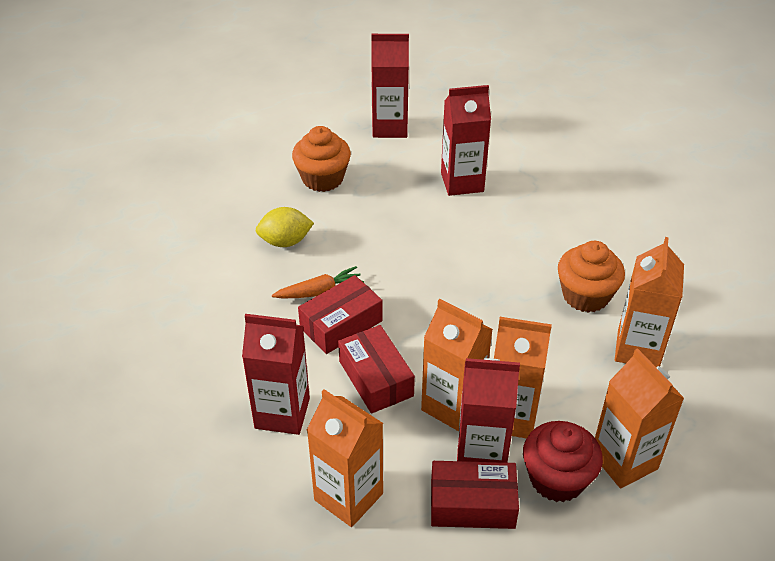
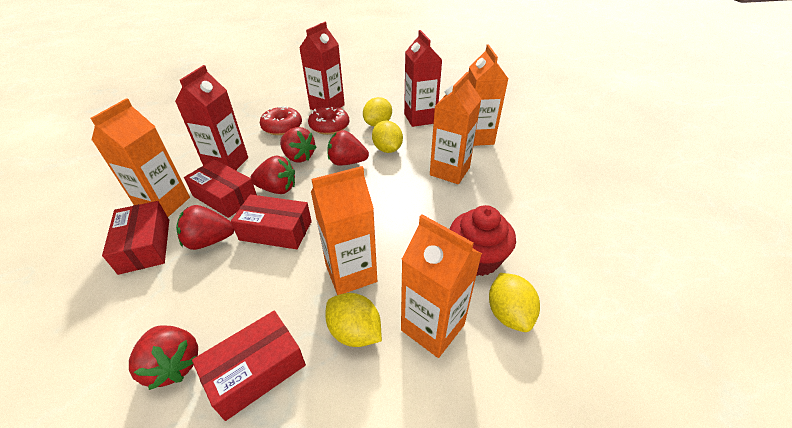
orange carrot: 1 -> 0
orange cupcake: 2 -> 0
red box: 3 -> 4
red carton: 4 -> 3
red donut: 0 -> 2
red strawberry: 0 -> 5
yellow lemon: 1 -> 4

